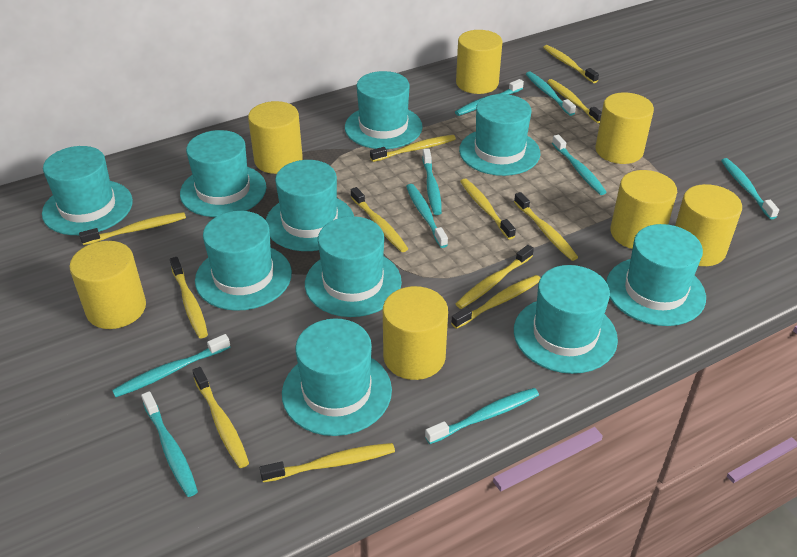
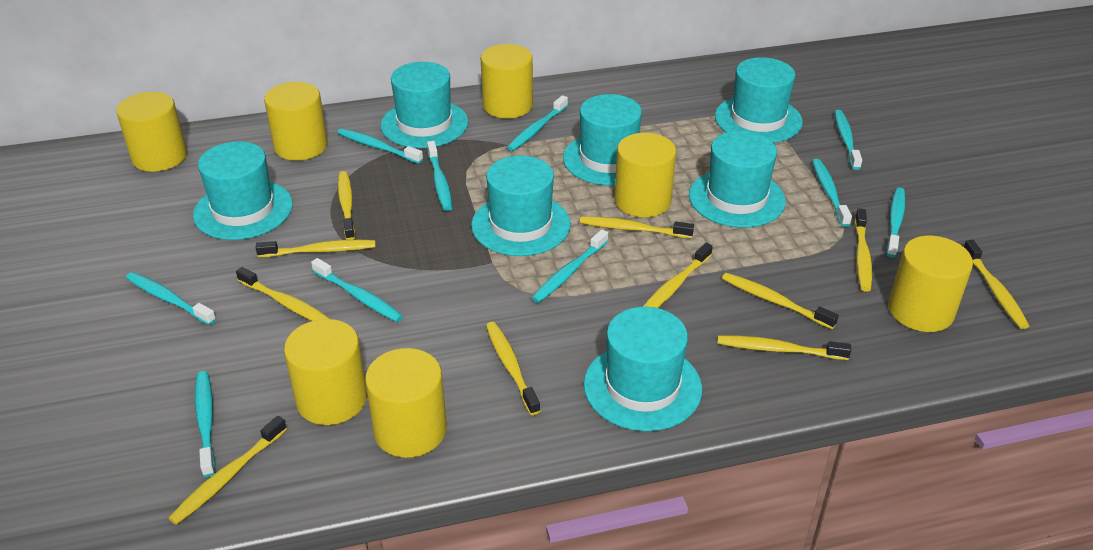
turquoise hat: 10 -> 7
turquoise toothbrush: 9 -> 10
yellow toothbrush: 12 -> 11

